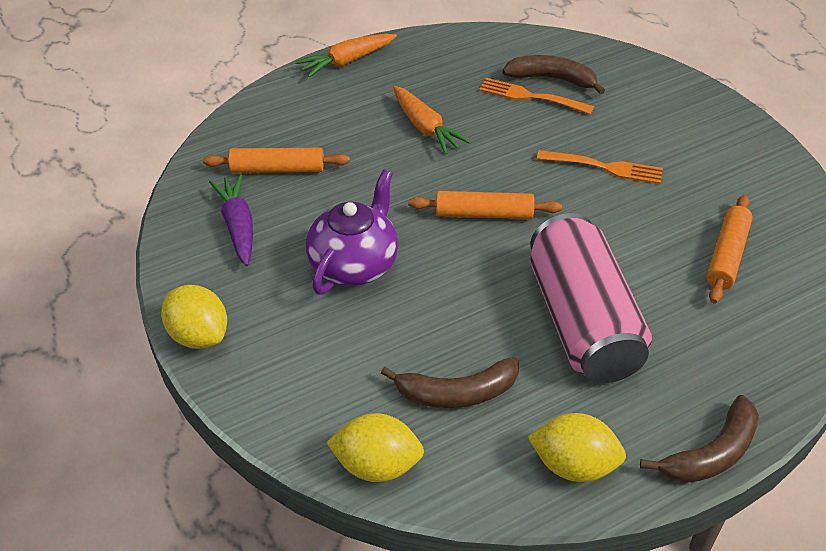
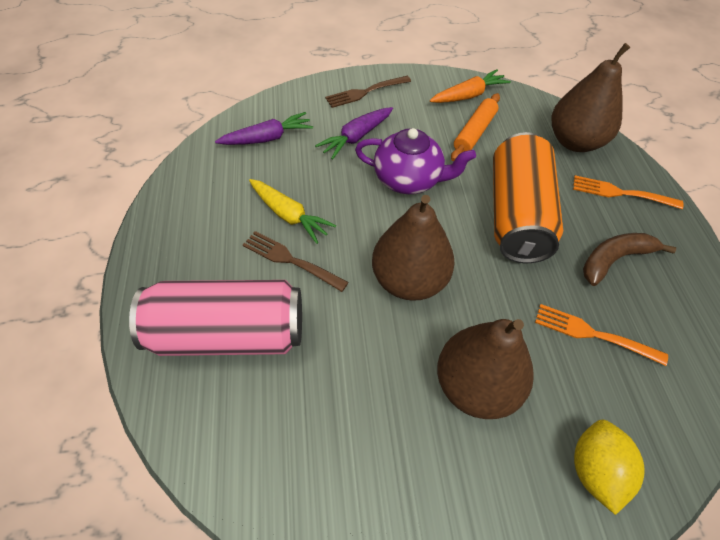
brown banana: 3 -> 1
brown fork: 0 -> 2
brown pear: 0 -> 3
orange can: 0 -> 1
orange carrot: 2 -> 1
orange rolling pin: 3 -> 1
purple carrot: 1 -> 2
yellow carrot: 0 -> 1
yellow lemon: 3 -> 1

